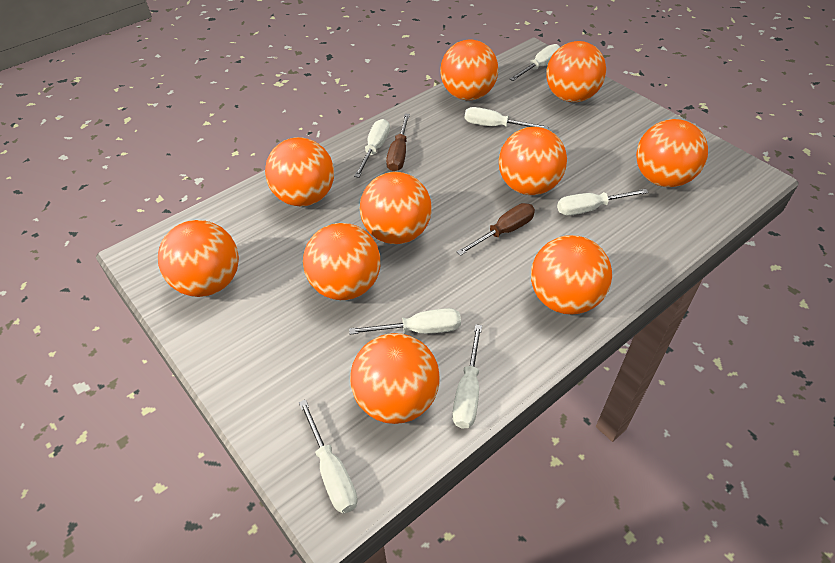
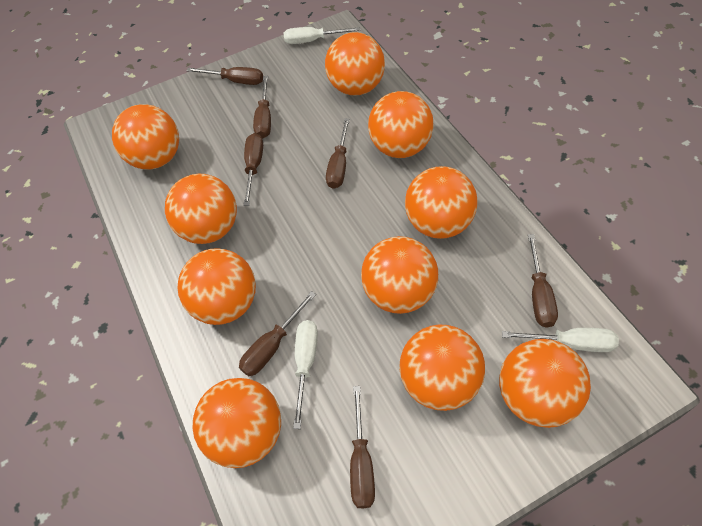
brown screwdriver: 2 -> 7
white screwdriver: 7 -> 3

